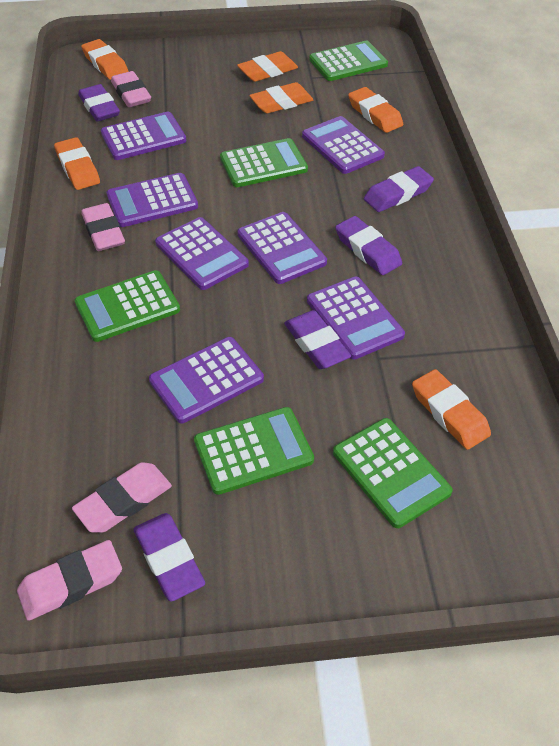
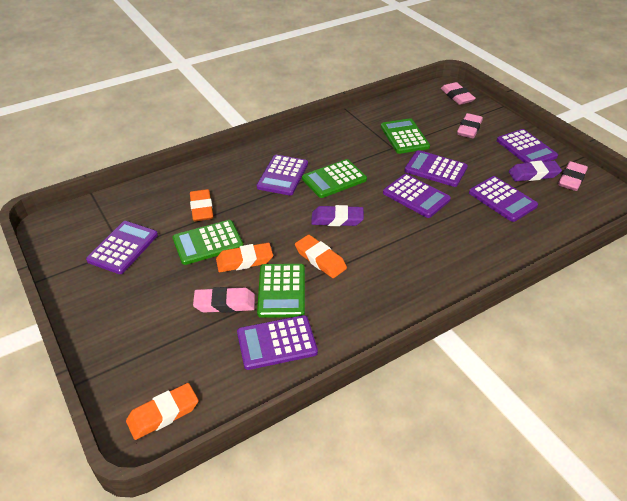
green calculator: 5 -> 4
orange eraser: 6 -> 4
purple eraser: 5 -> 2

